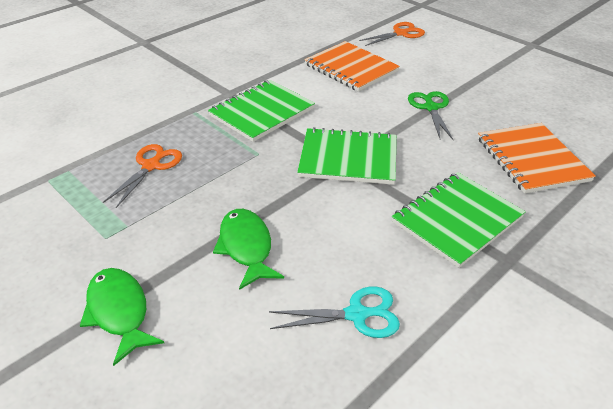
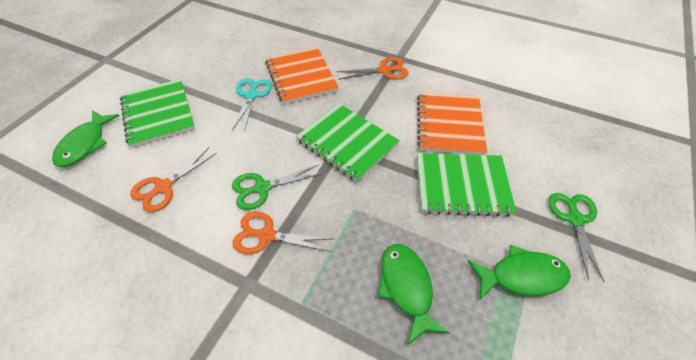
green fish: 2 -> 3
green scissors: 1 -> 2
orange scissors: 2 -> 3

